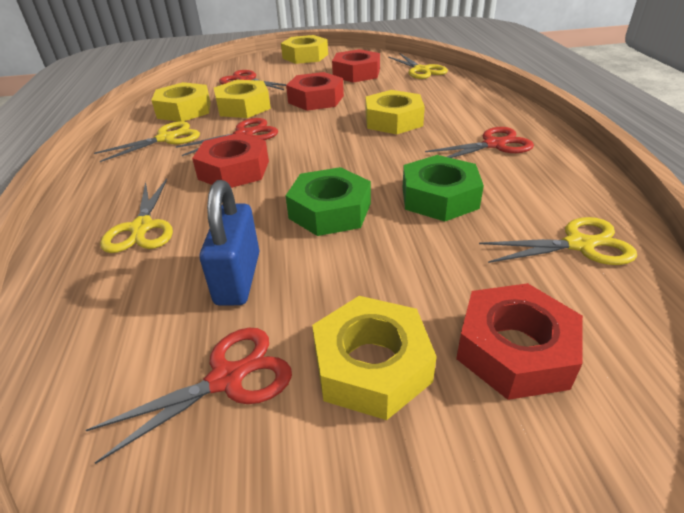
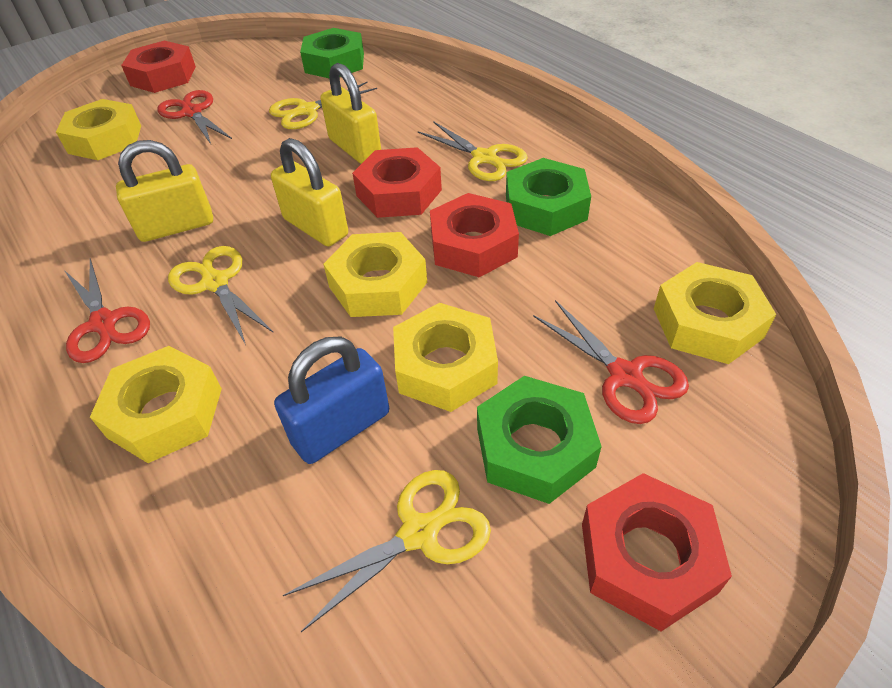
green nut: 2 -> 3
red scissors: 4 -> 3
yellow padlock: 0 -> 3

